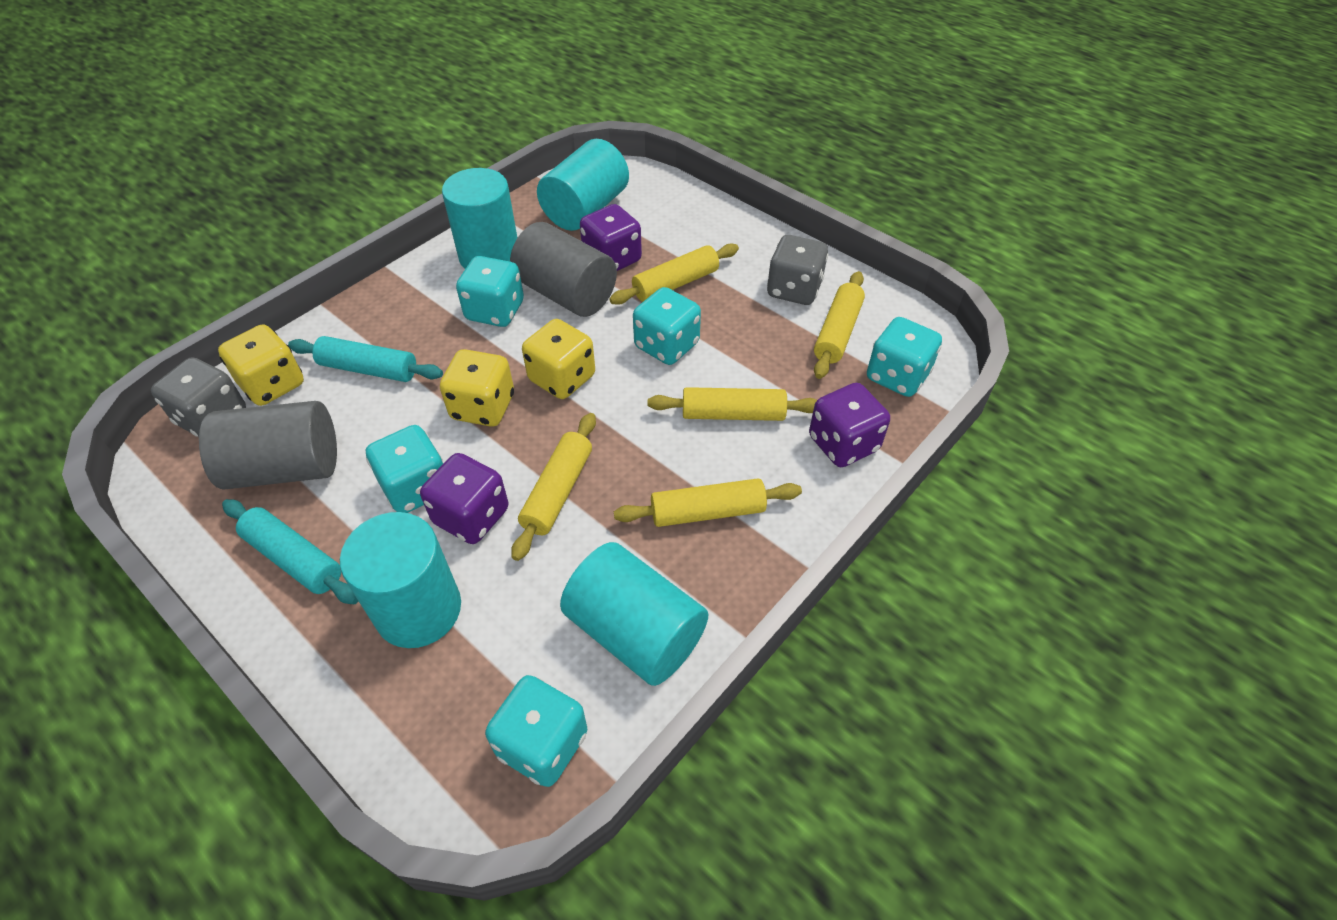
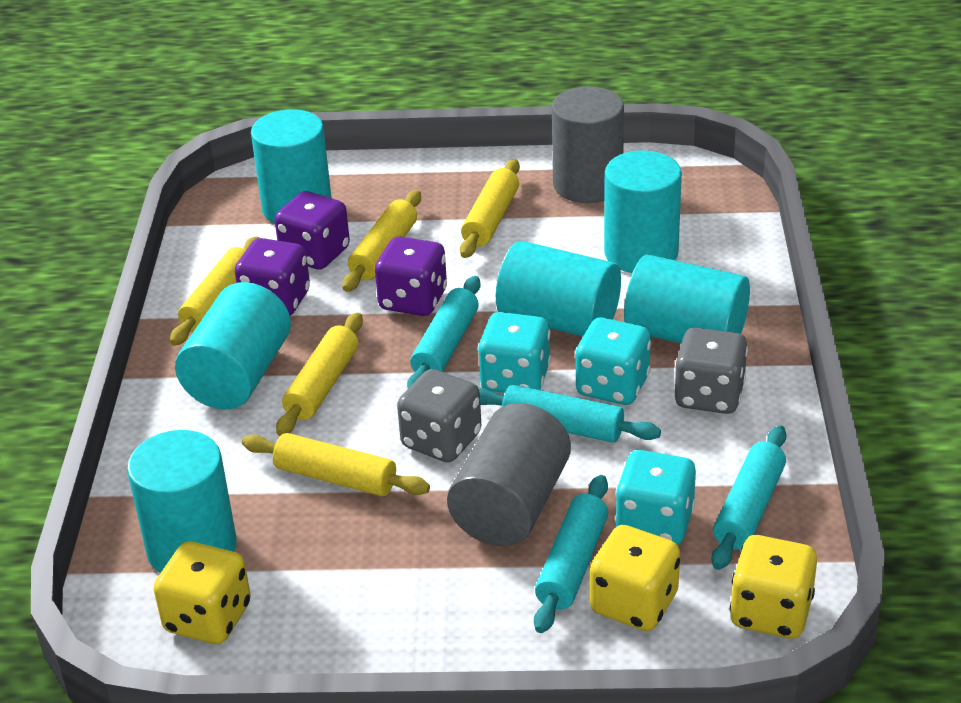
turquoise cylinder: 4 -> 6
turquoise dice: 5 -> 3
turquoise rolling pin: 2 -> 4

